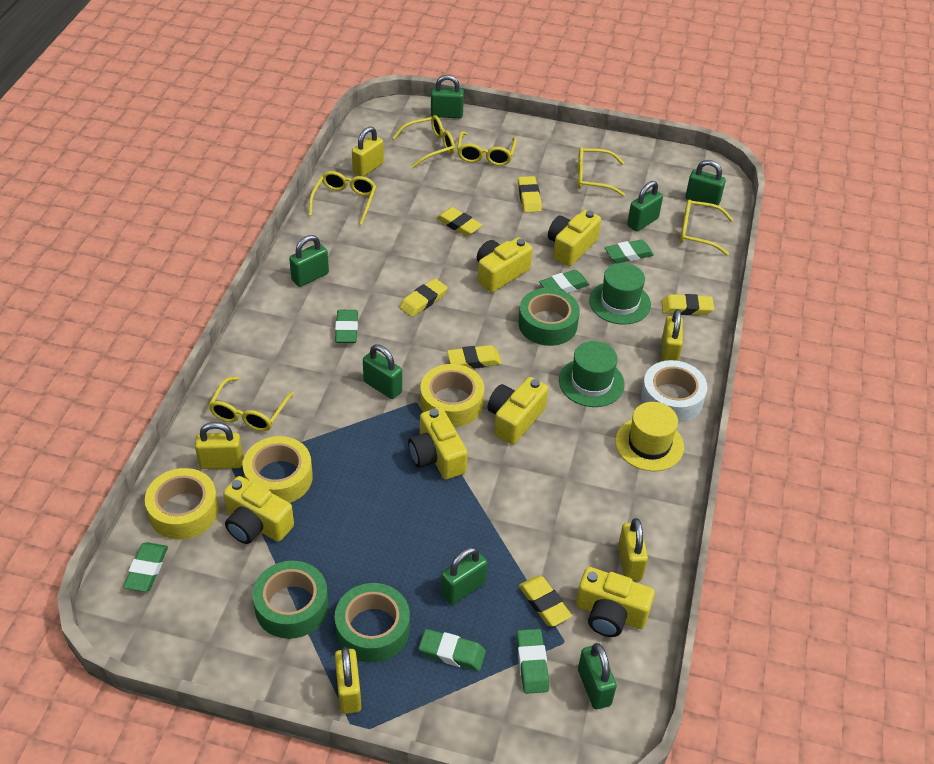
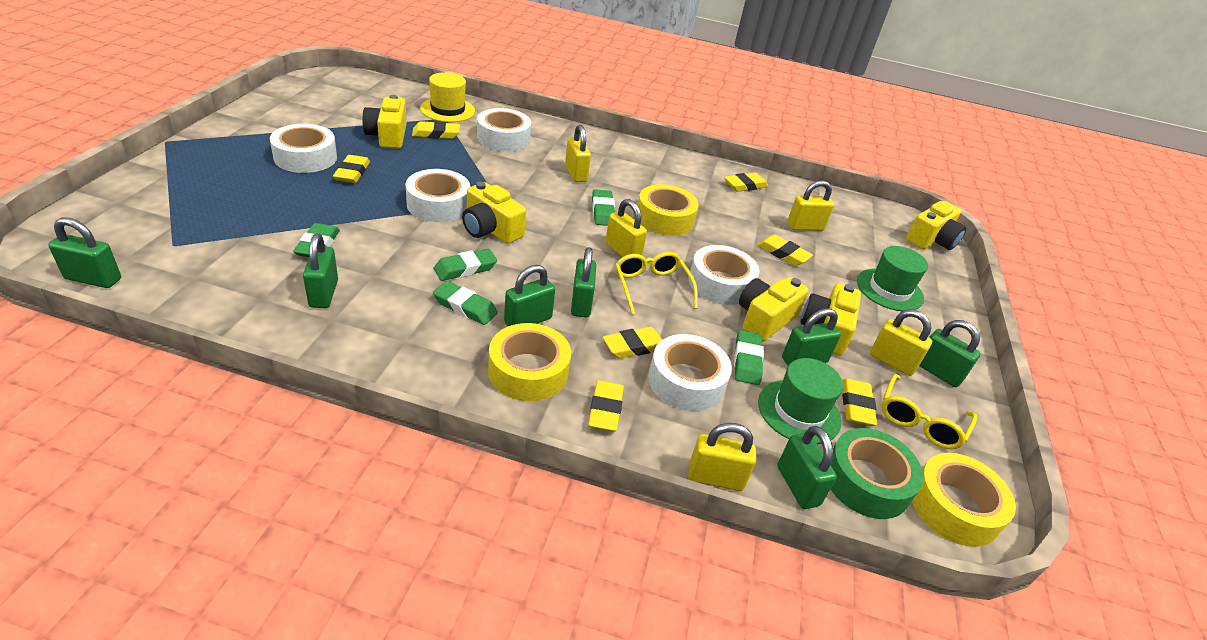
green eraser: 6 -> 5
green tape: 3 -> 1
white tape: 1 -> 5
yellow camera: 6 -> 5
yellow eraser: 6 -> 7
yellow glasses: 6 -> 2

